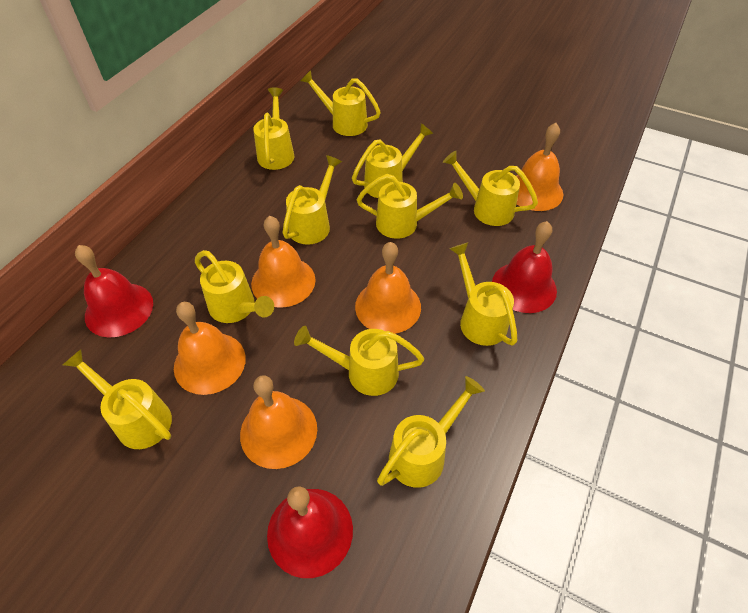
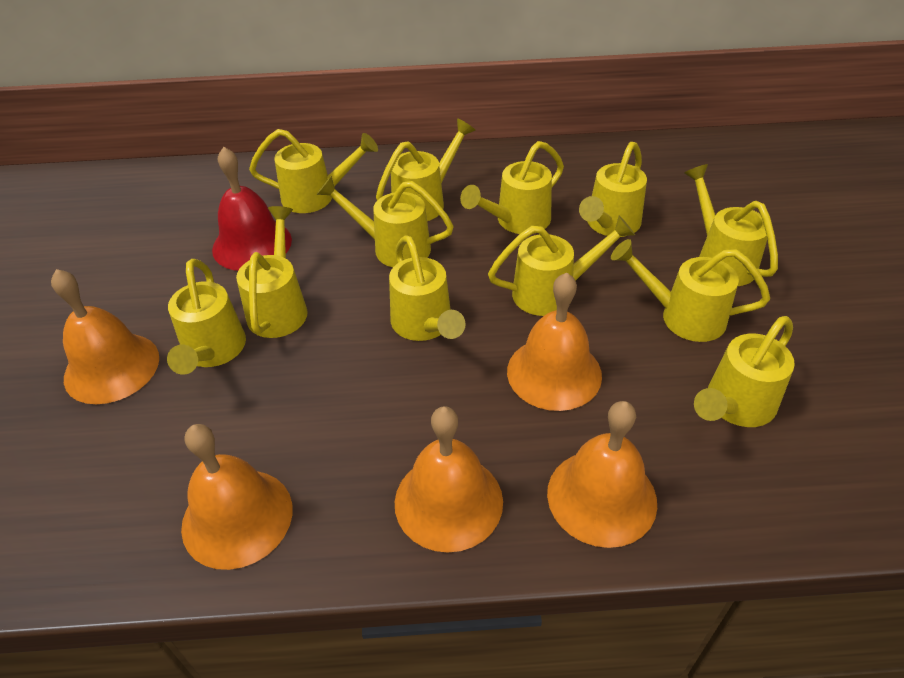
red bell: 3 -> 1
yellow watering can: 11 -> 12

